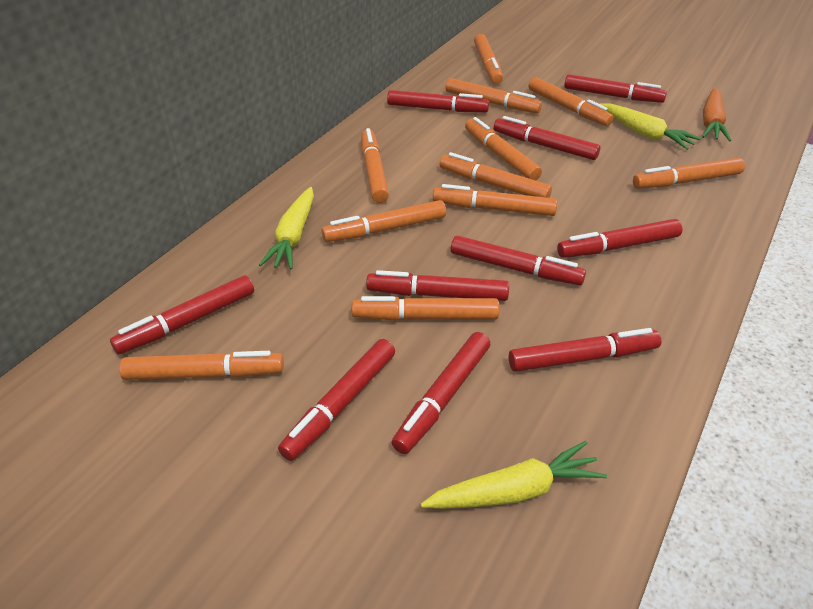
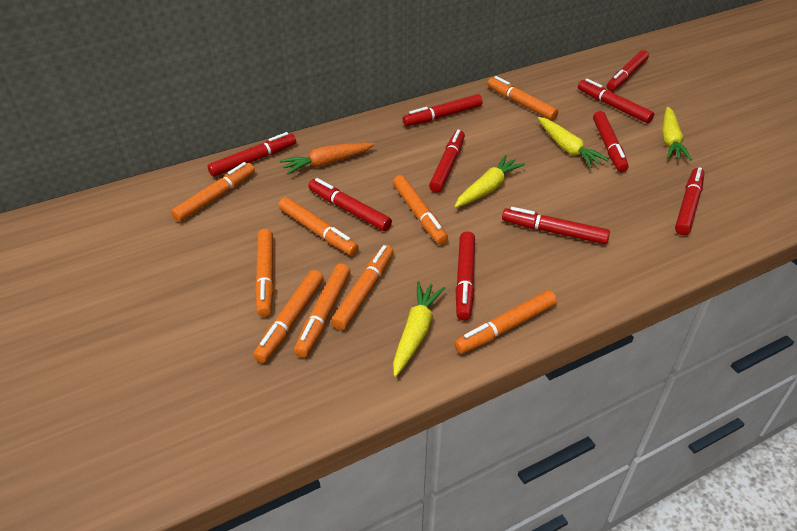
orange marker: 11 -> 9
yellow carrot: 3 -> 4

